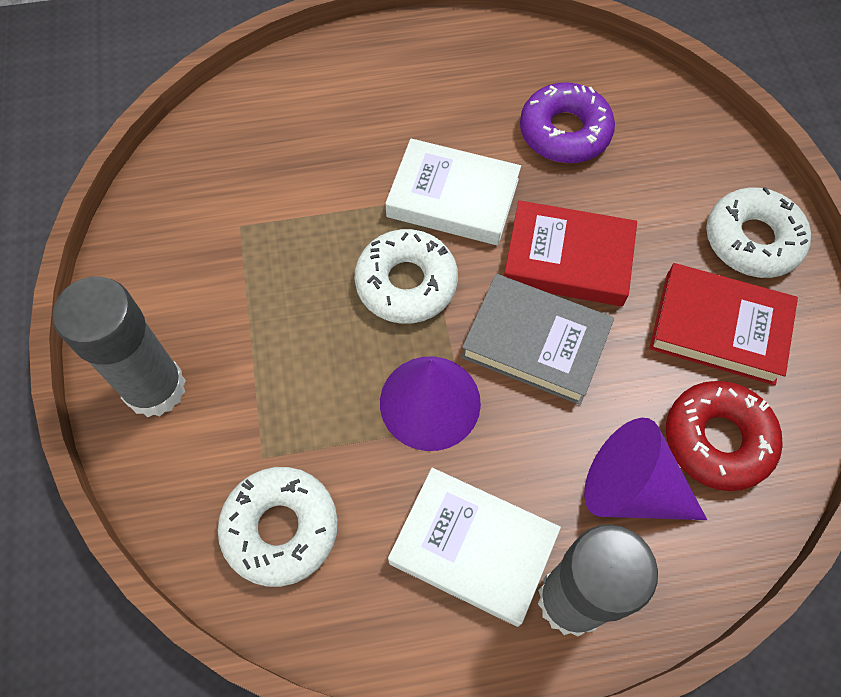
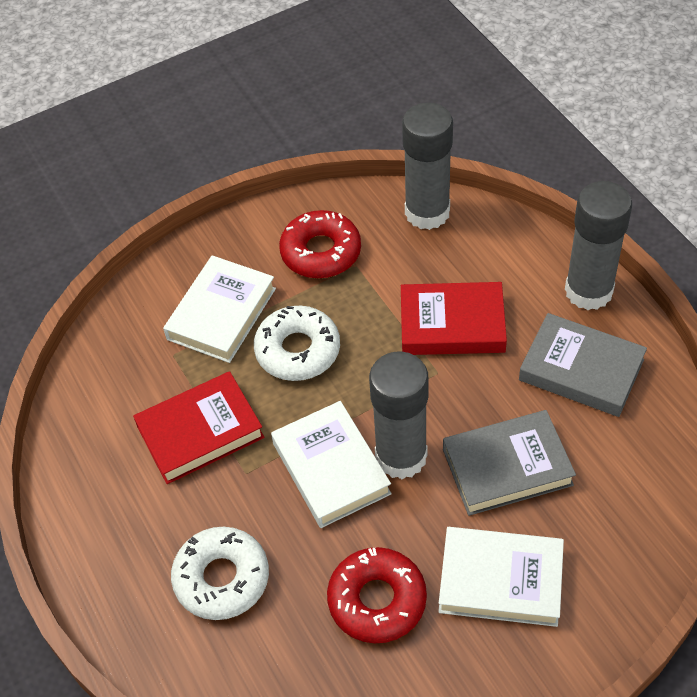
grey book: 1 -> 2
grey glue stick: 2 -> 3
purple cone: 2 -> 0
purple donut: 1 -> 0
red donut: 1 -> 2
white book: 2 -> 3
white donut: 3 -> 2

